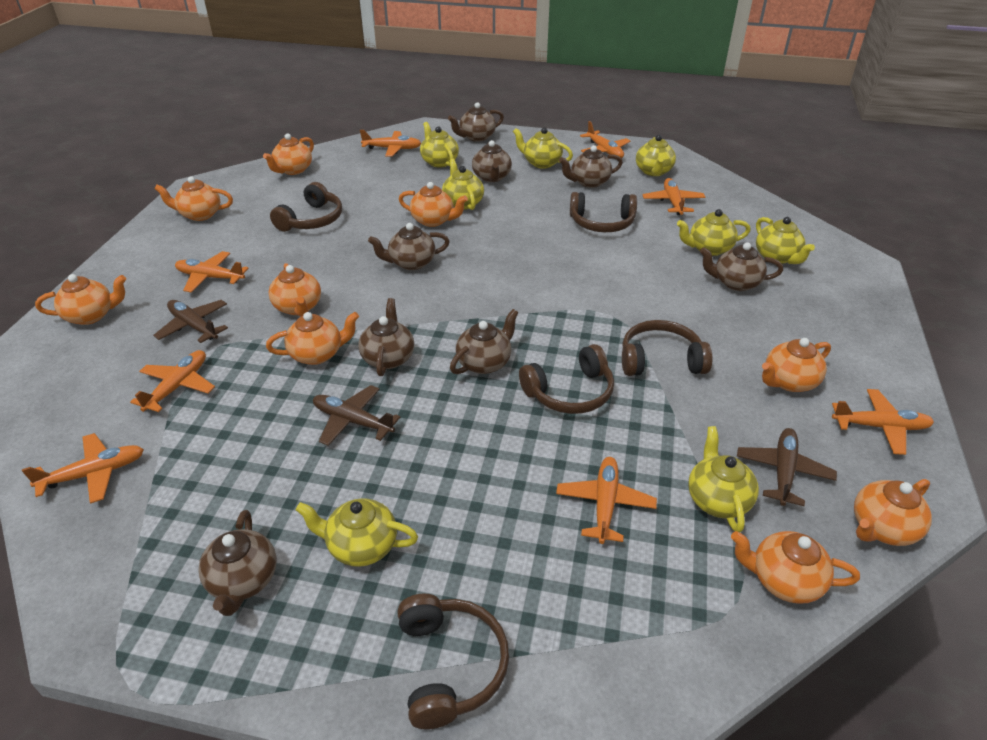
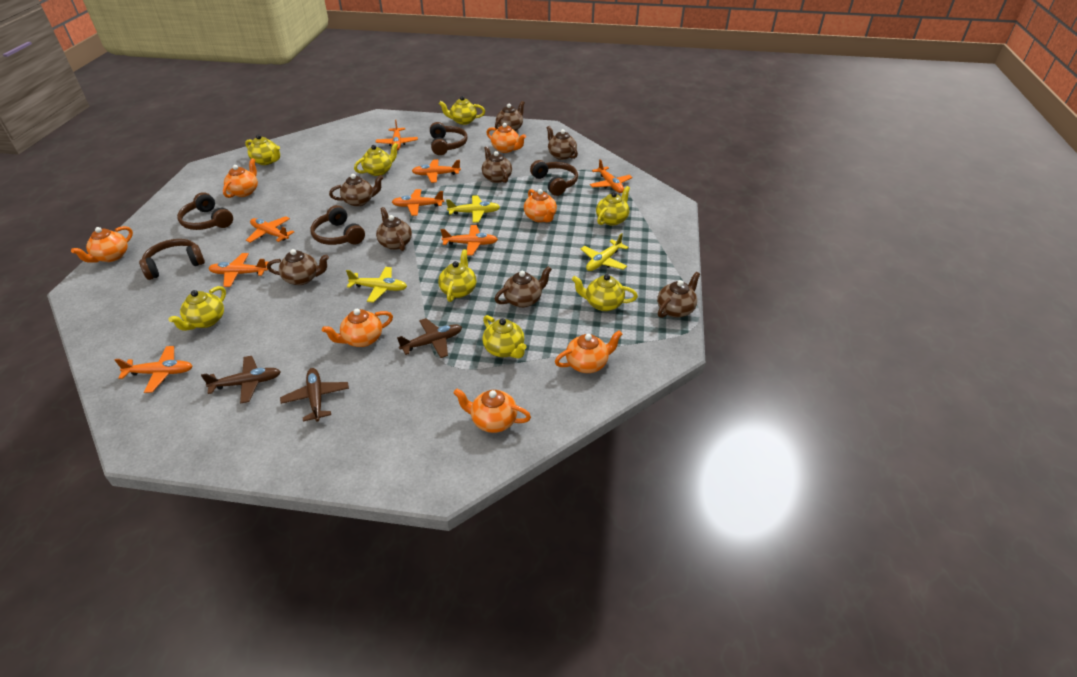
orange teapot: 9 -> 7
yellow plane: 0 -> 3

